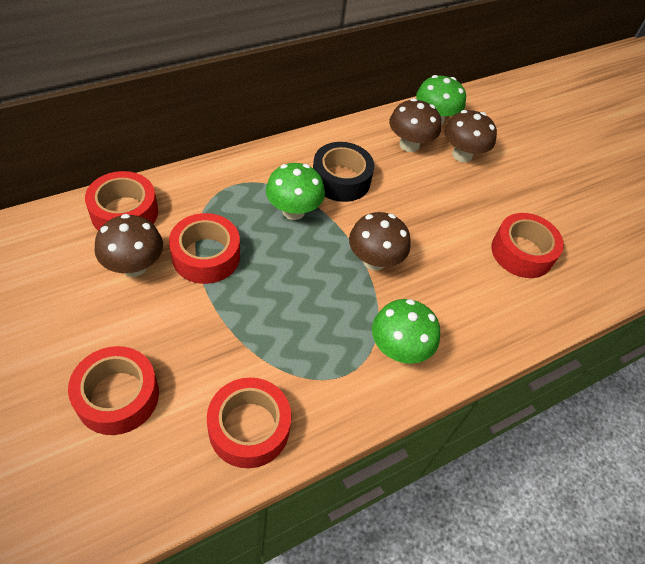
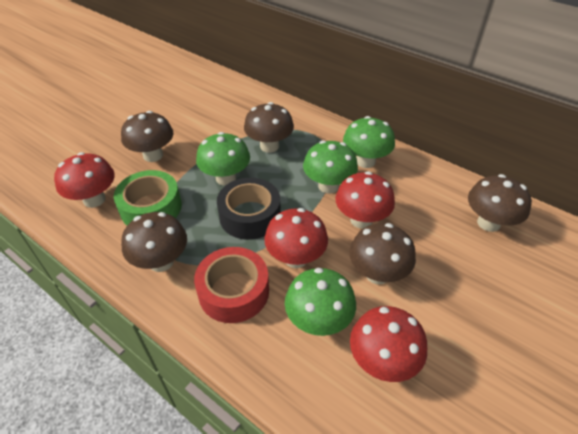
brown mushroom: 4 -> 5
green mushroom: 3 -> 4
green tape: 0 -> 1
red mushroom: 0 -> 4
red tape: 5 -> 1

